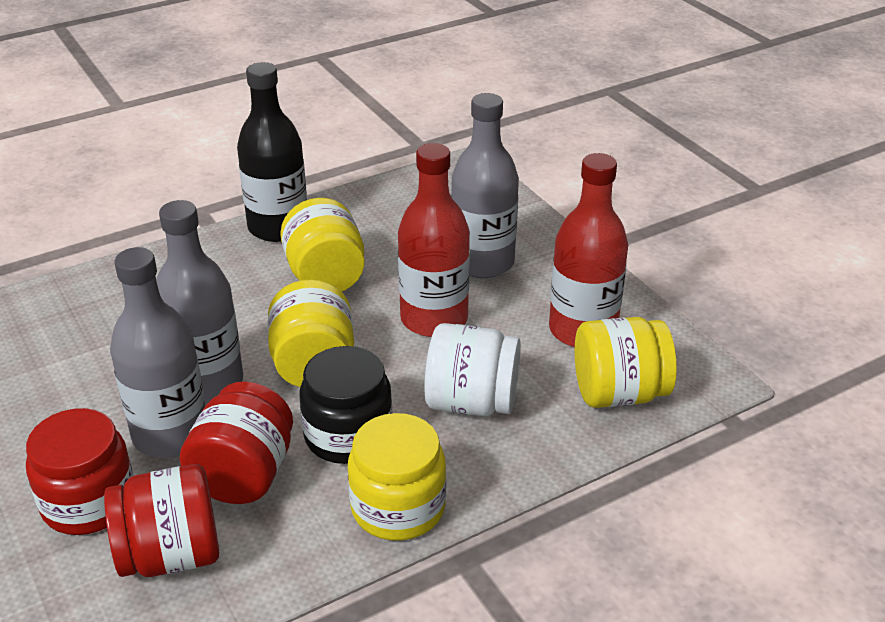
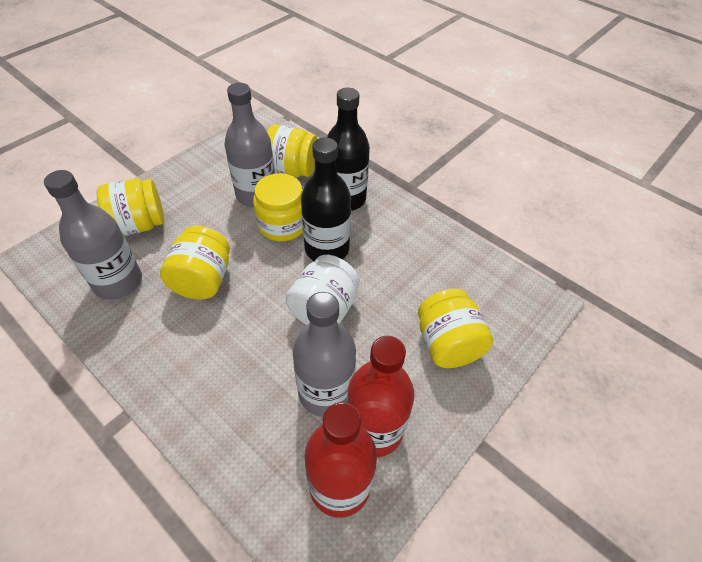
black bottle: 1 -> 2
black jar: 1 -> 0
red jar: 3 -> 0
yellow jar: 4 -> 5

